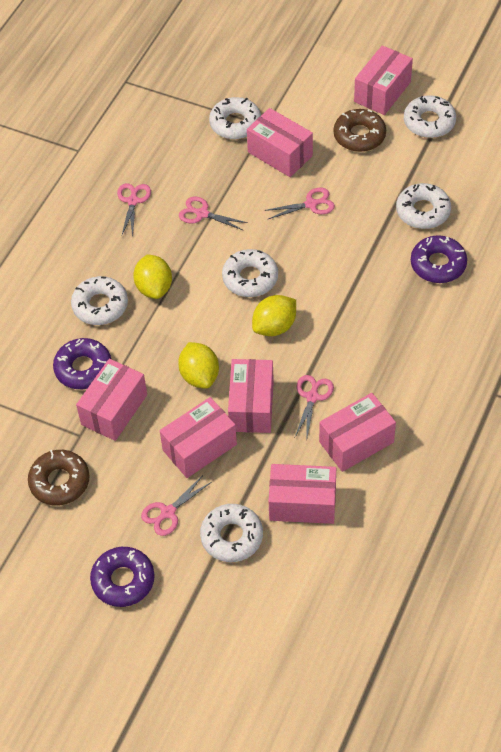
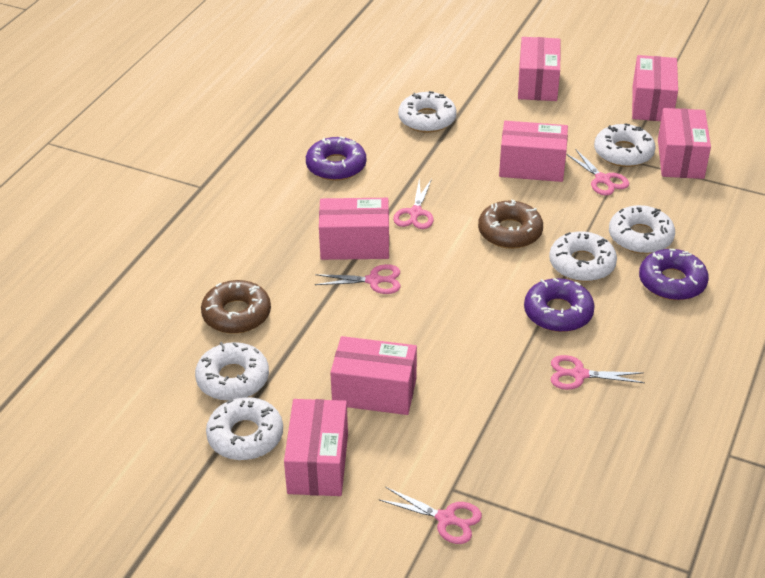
yellow lemon: 3 -> 0

